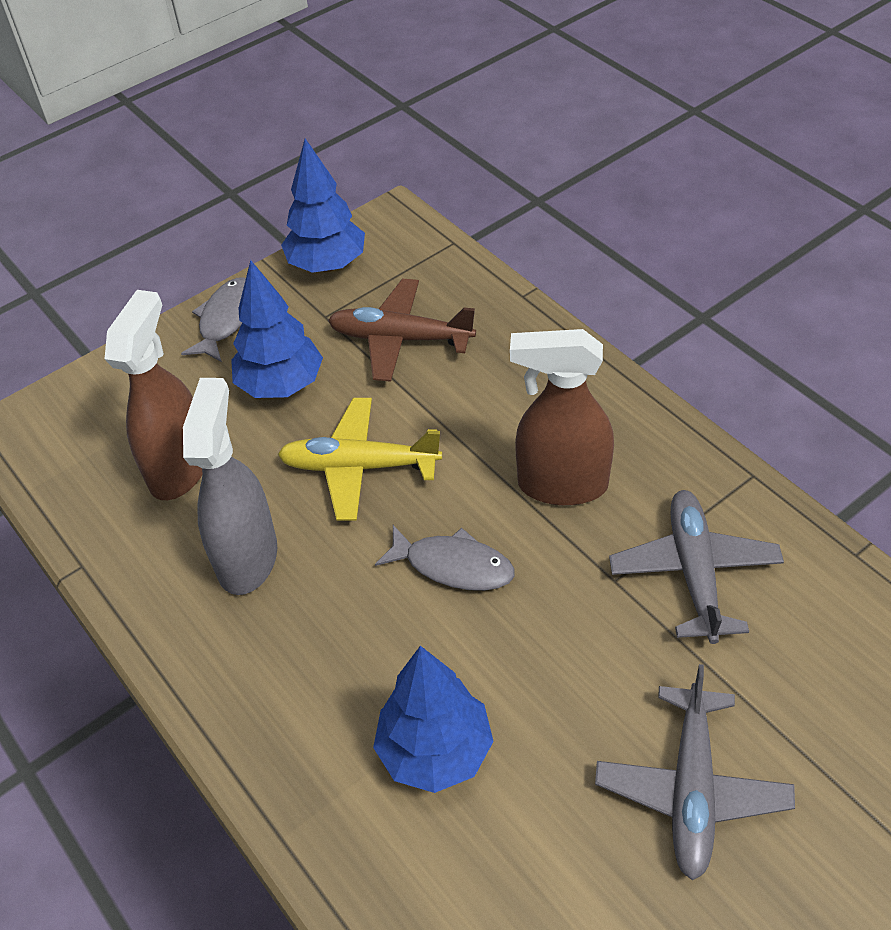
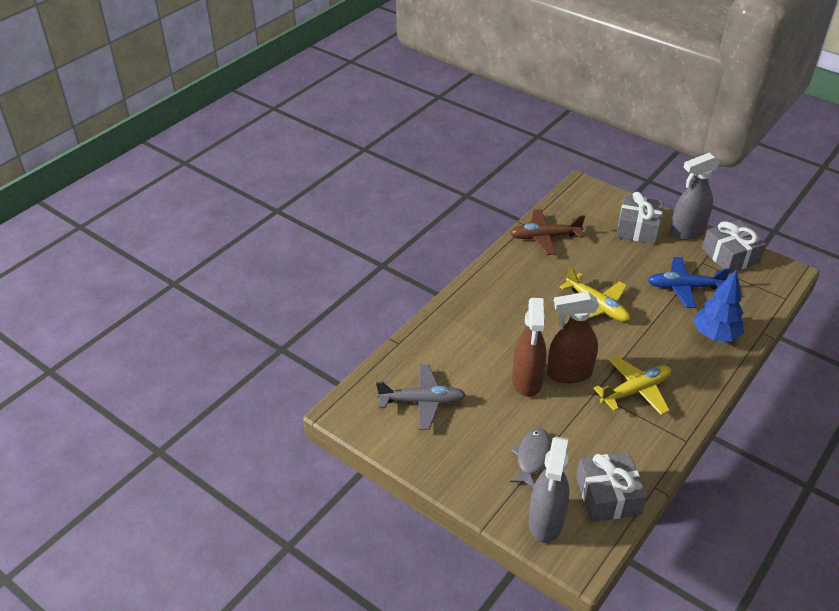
blue plane: 0 -> 1
blue tree: 3 -> 1
grey fish: 2 -> 1
grey gift: 0 -> 3
grey plane: 2 -> 1
grey spray bottle: 1 -> 2
yellow plane: 1 -> 2

